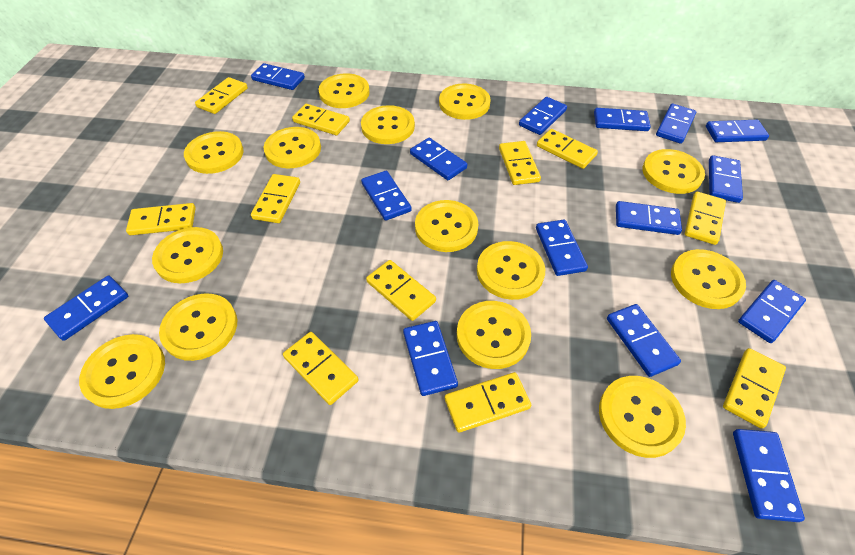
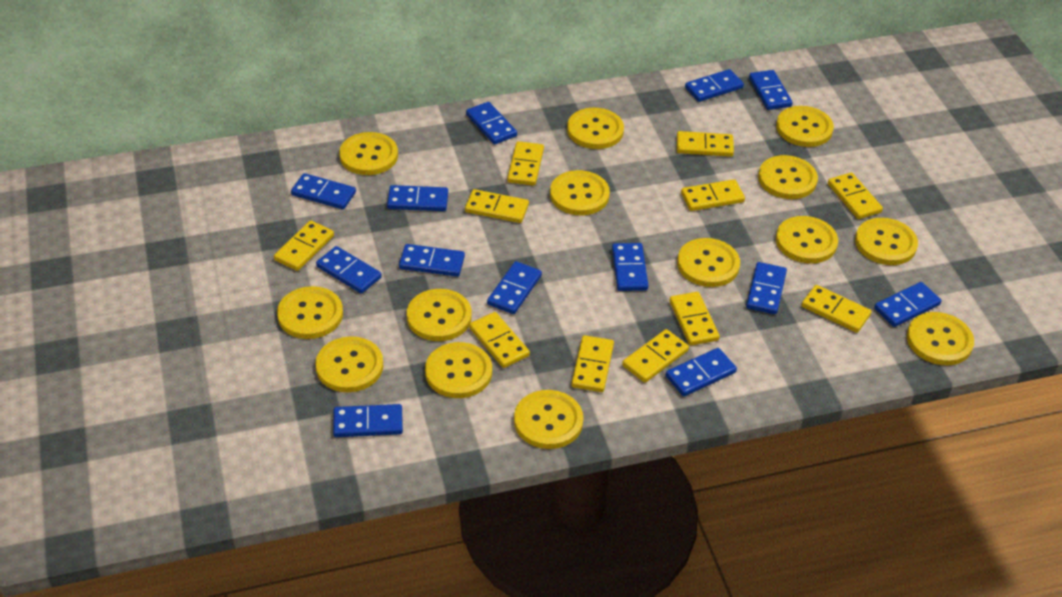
blue domino: 15 -> 13

